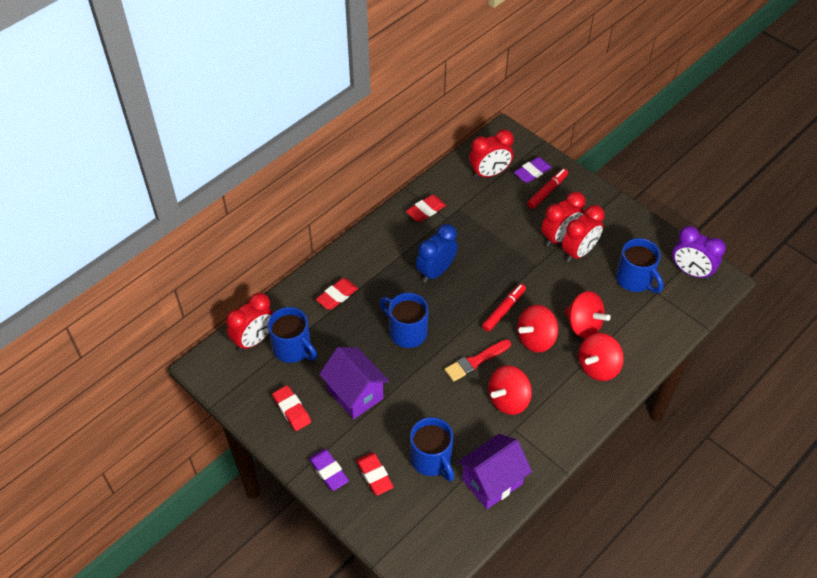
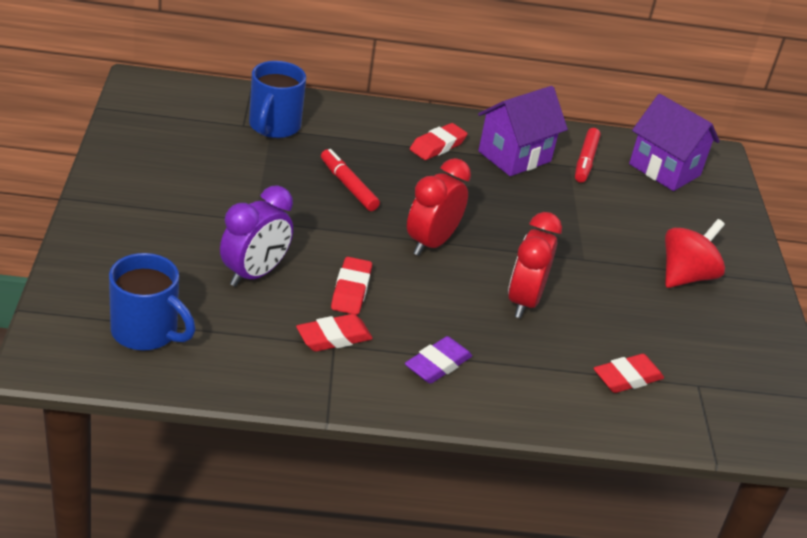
blue clock: 1 -> 0
blue mug: 4 -> 2
purple eraser: 2 -> 1
red brush: 1 -> 0
red clock: 4 -> 2
red spinning top: 4 -> 1

